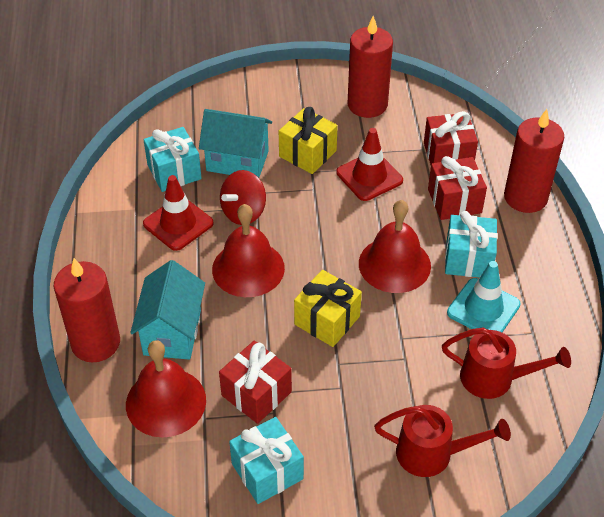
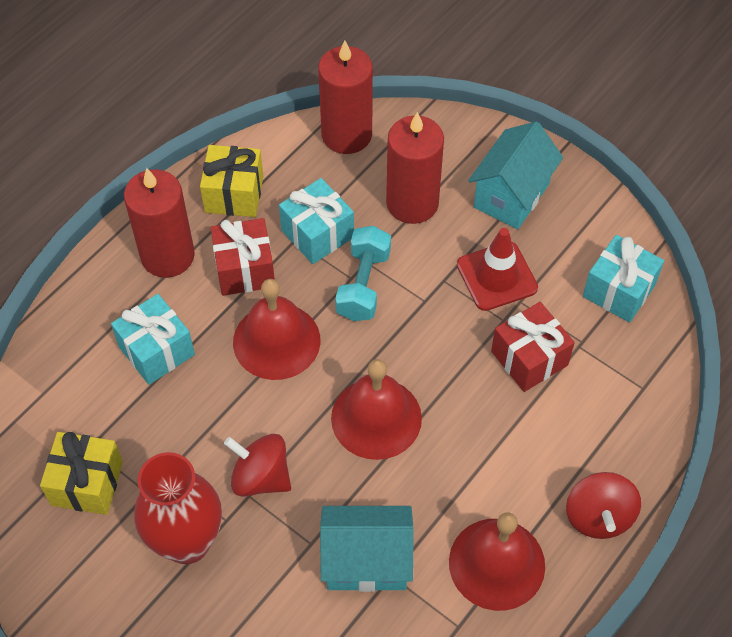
red gift: 3 -> 2
red spinning top: 1 -> 2
red traffic cone: 2 -> 1
red vase: 0 -> 1
red watering can: 2 -> 0
turquoise dumbbell: 0 -> 1
turquoise traffic cone: 1 -> 0

